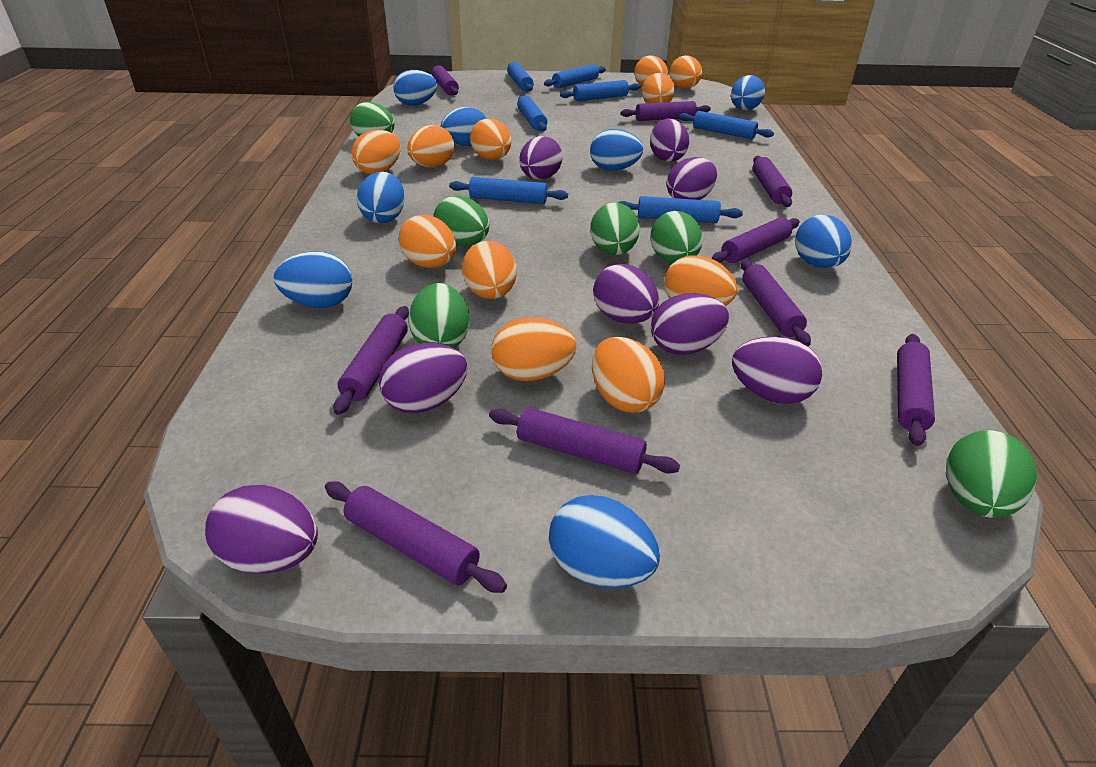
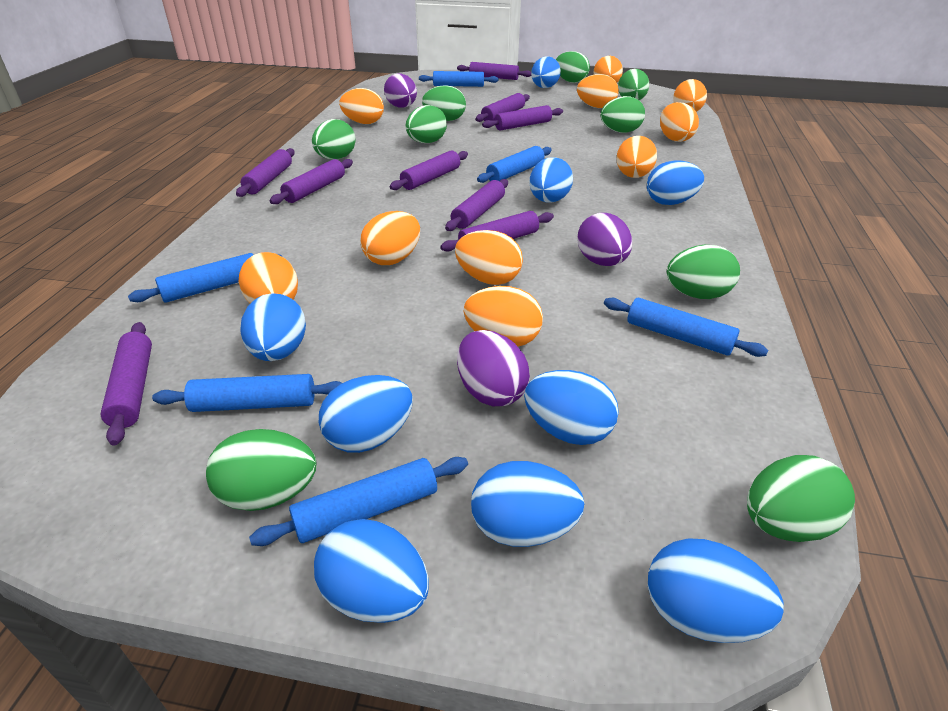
blue egg: 8 -> 9
blue rolling pin: 7 -> 6
green egg: 6 -> 9
orange egg: 11 -> 10
purple egg: 8 -> 3

